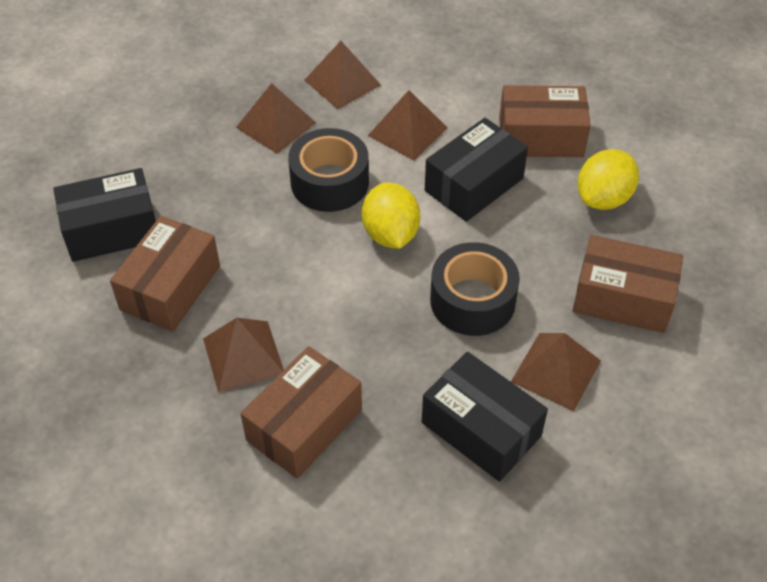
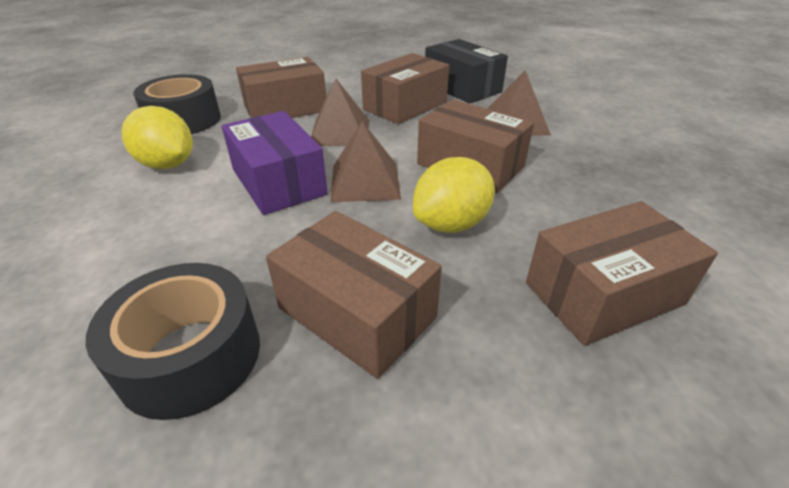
black box: 3 -> 1
brown box: 4 -> 5
brown pyramid: 5 -> 3
purple box: 0 -> 1

